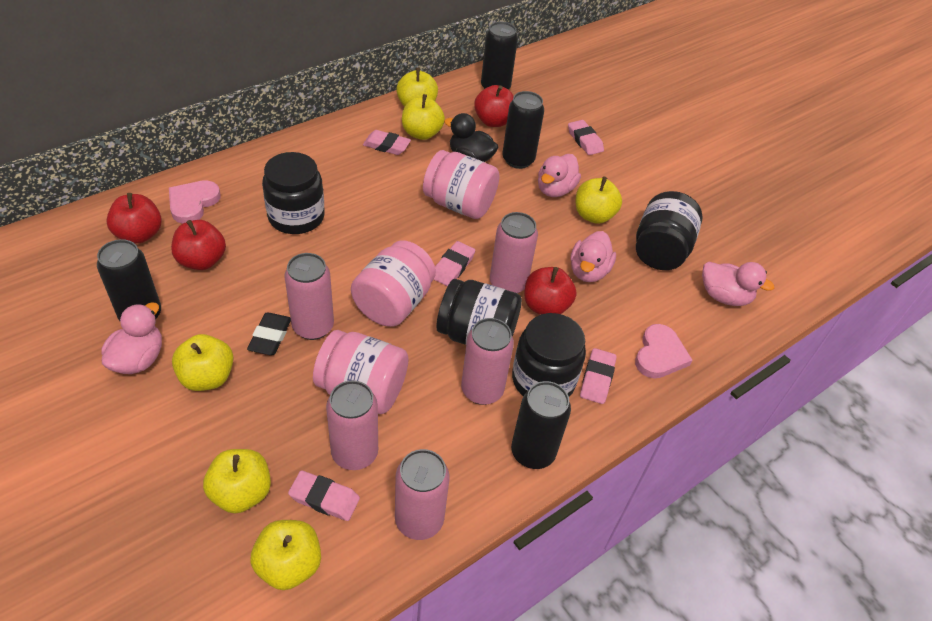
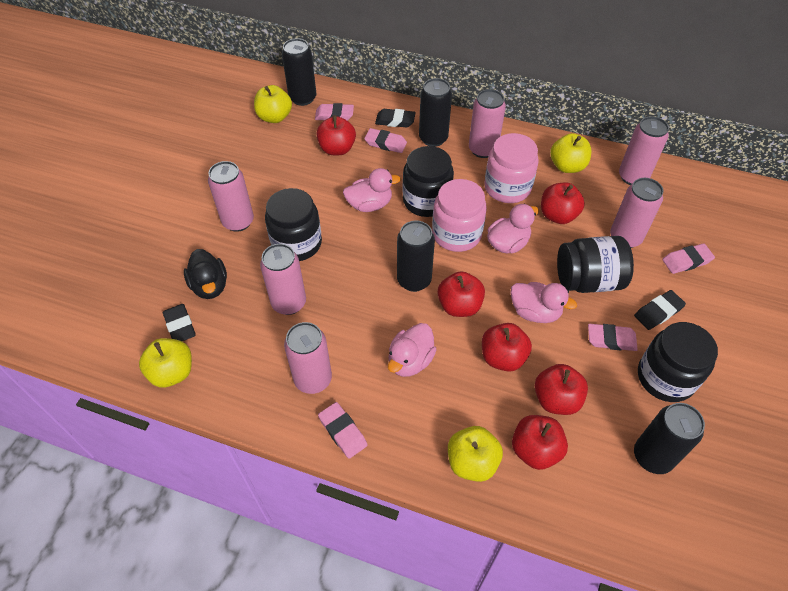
black eraser: 1 -> 3
pink can: 5 -> 6
pink heart: 2 -> 0
pink jar: 3 -> 2
red apple: 4 -> 6
yellow apple: 6 -> 4

